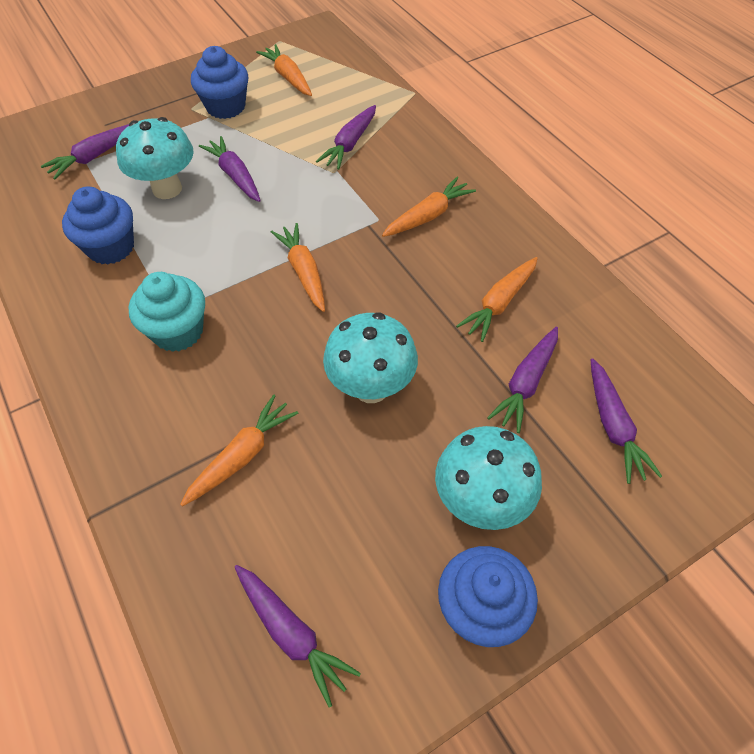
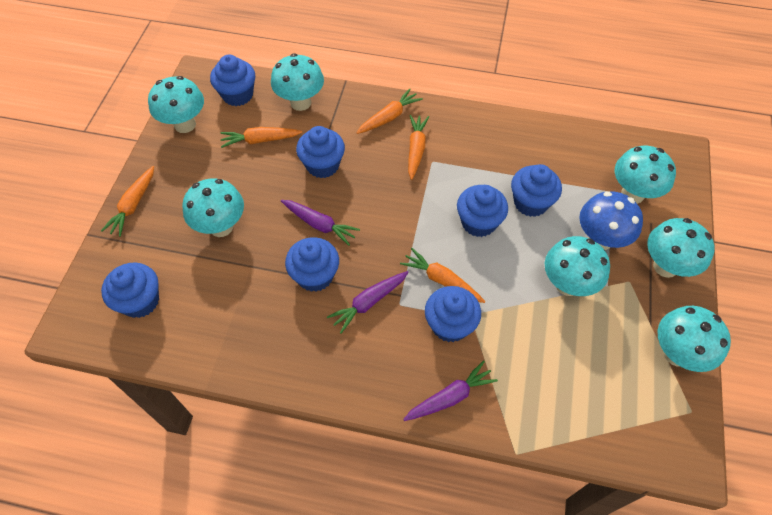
blue cupcake: 3 -> 7
blue mushroom: 0 -> 1
purple carrot: 6 -> 3
turquoise cupcake: 1 -> 0
turquoise mushroom: 3 -> 7

